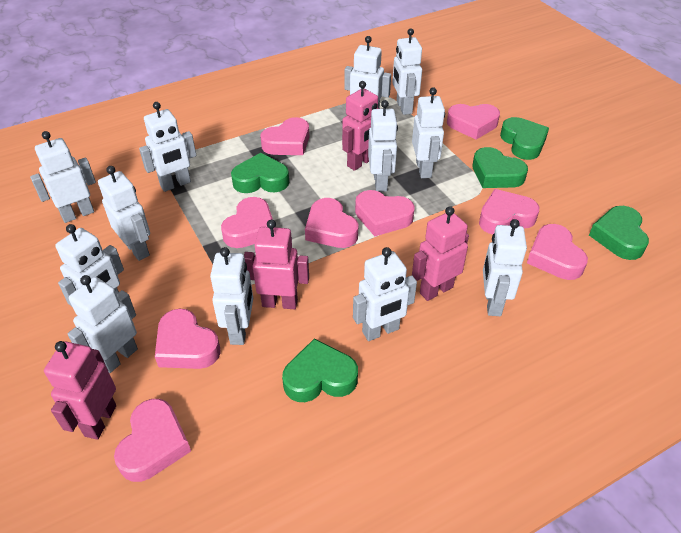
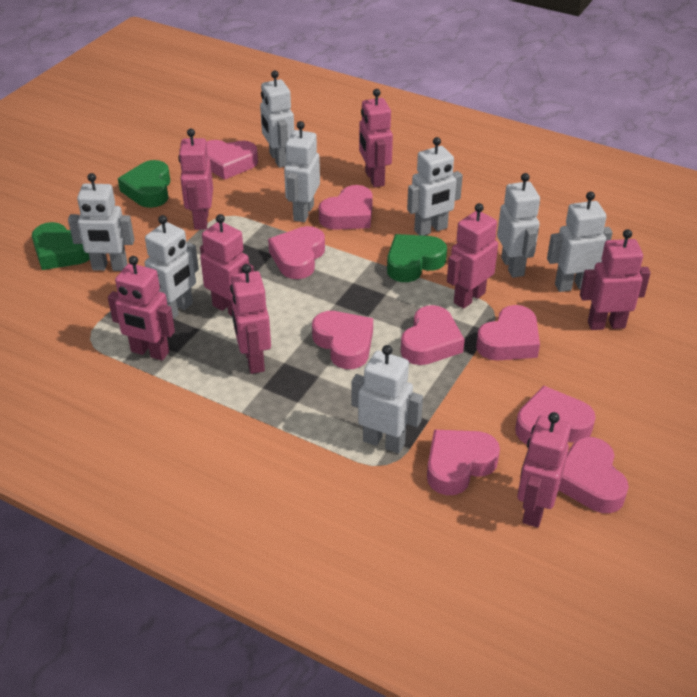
green heart: 5 -> 3
pink robot: 4 -> 8
white robot: 12 -> 8

